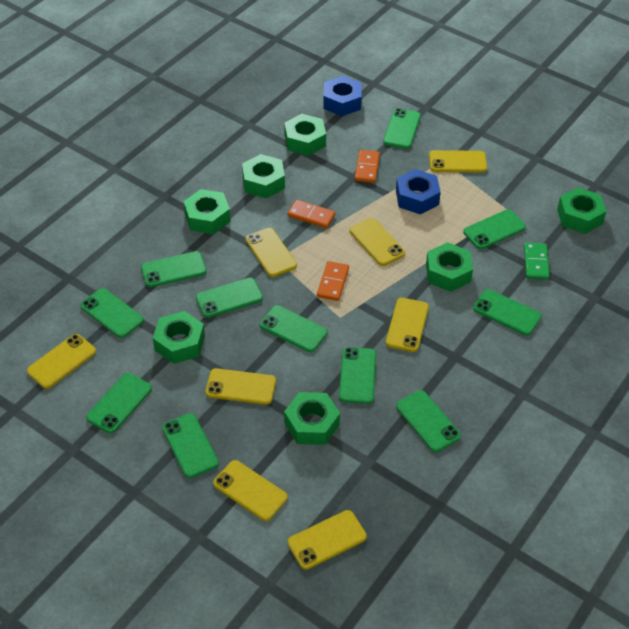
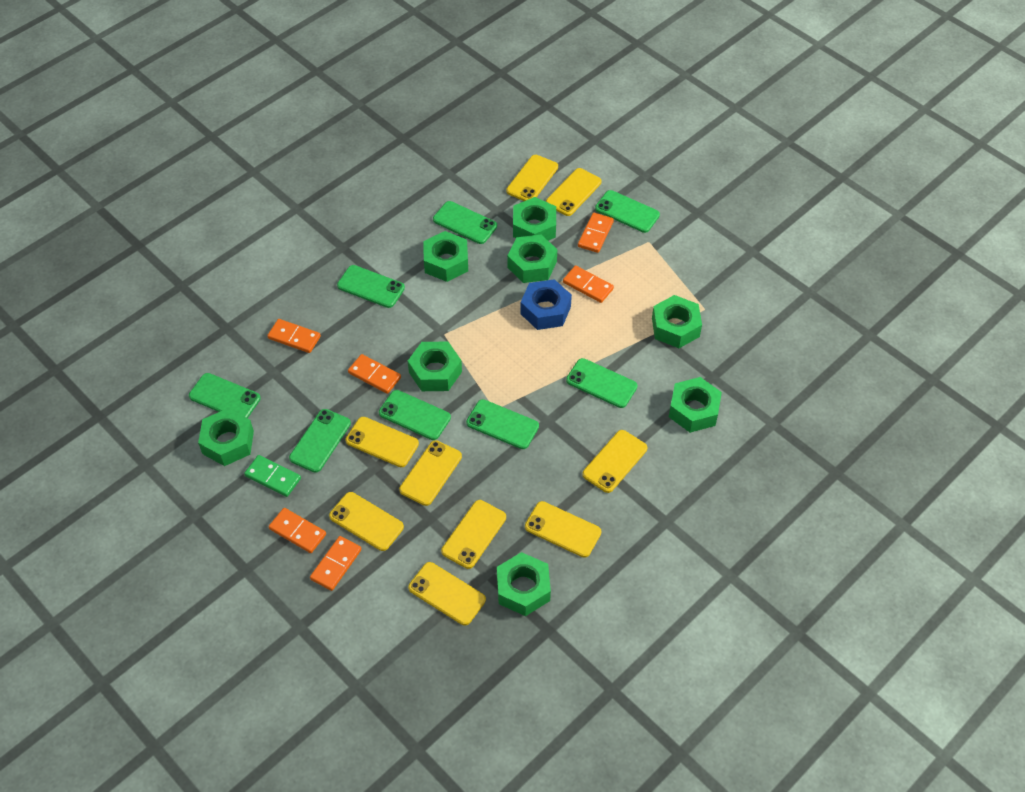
blue nut: 2 -> 1
green nut: 7 -> 8
green phone: 11 -> 8
orange domino: 3 -> 6
yellow phone: 8 -> 9

